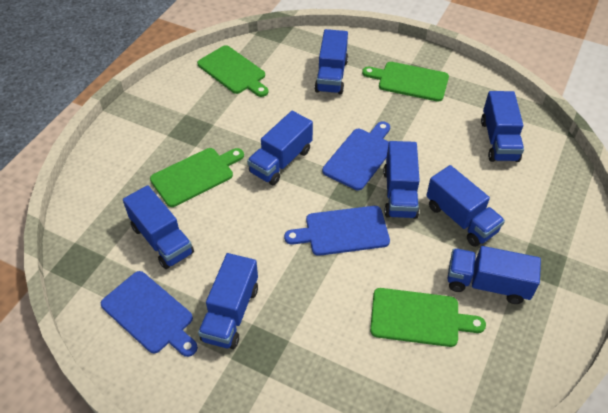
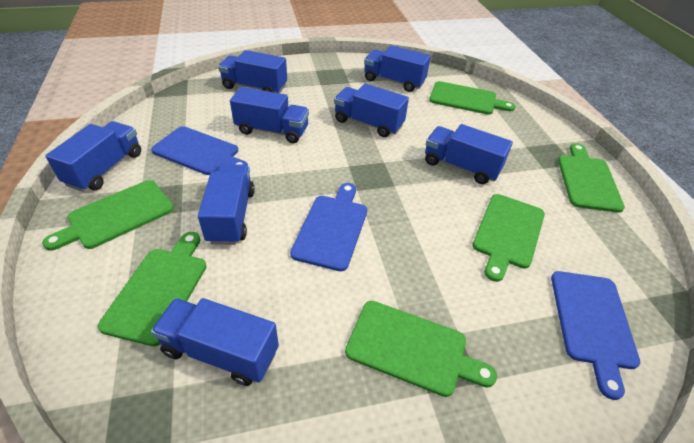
green cutting board: 4 -> 6

